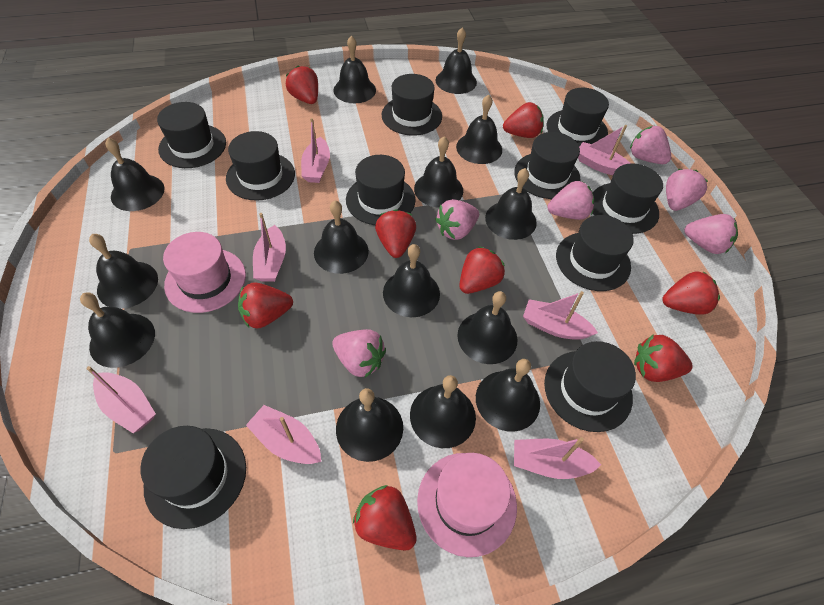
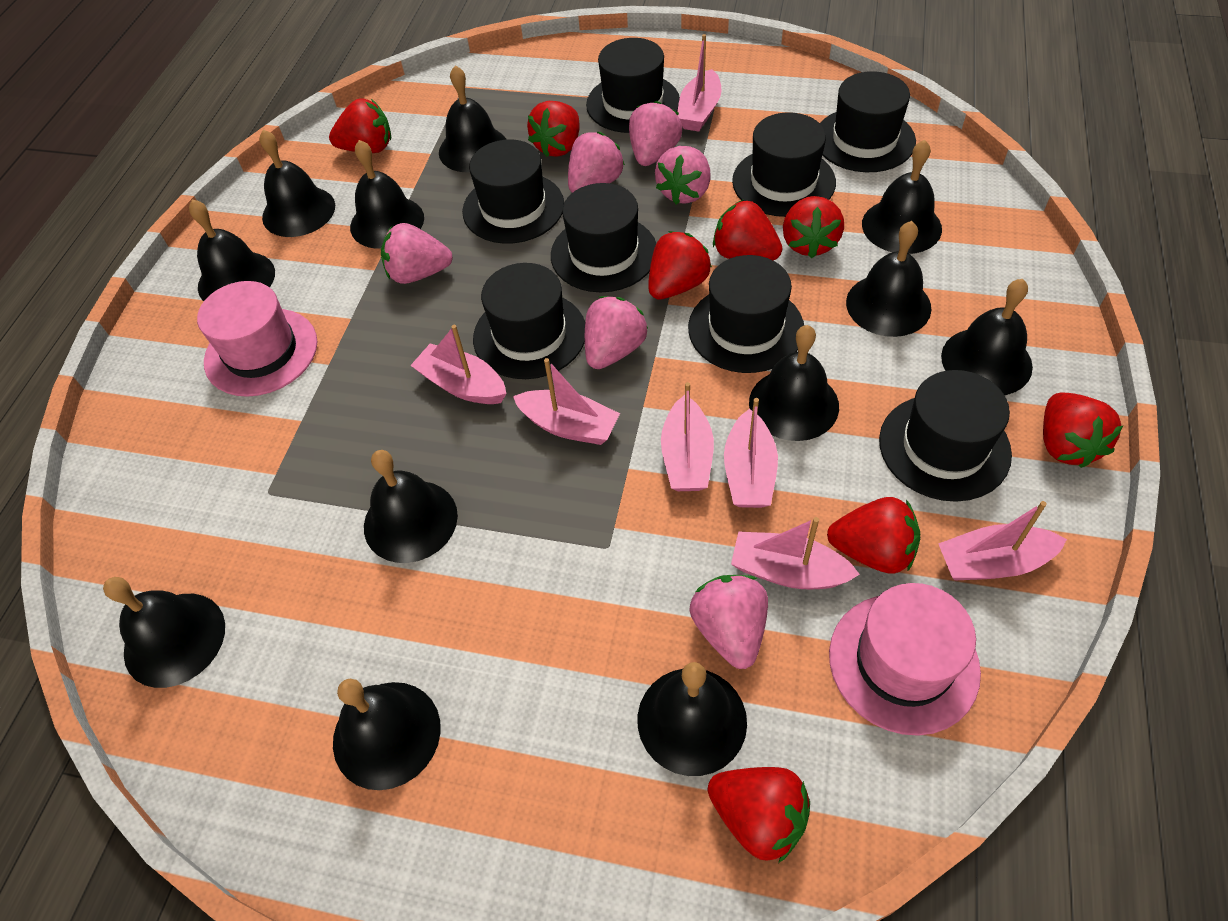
black bell: 14 -> 12
black hat: 10 -> 8

